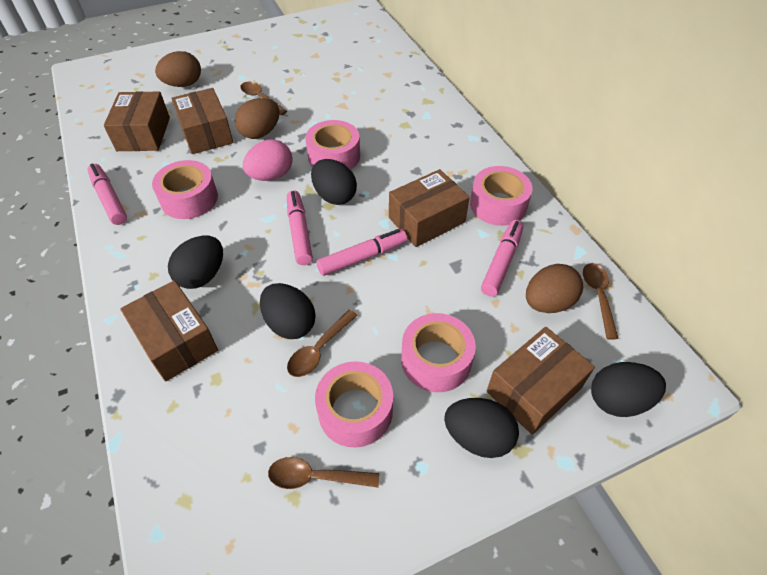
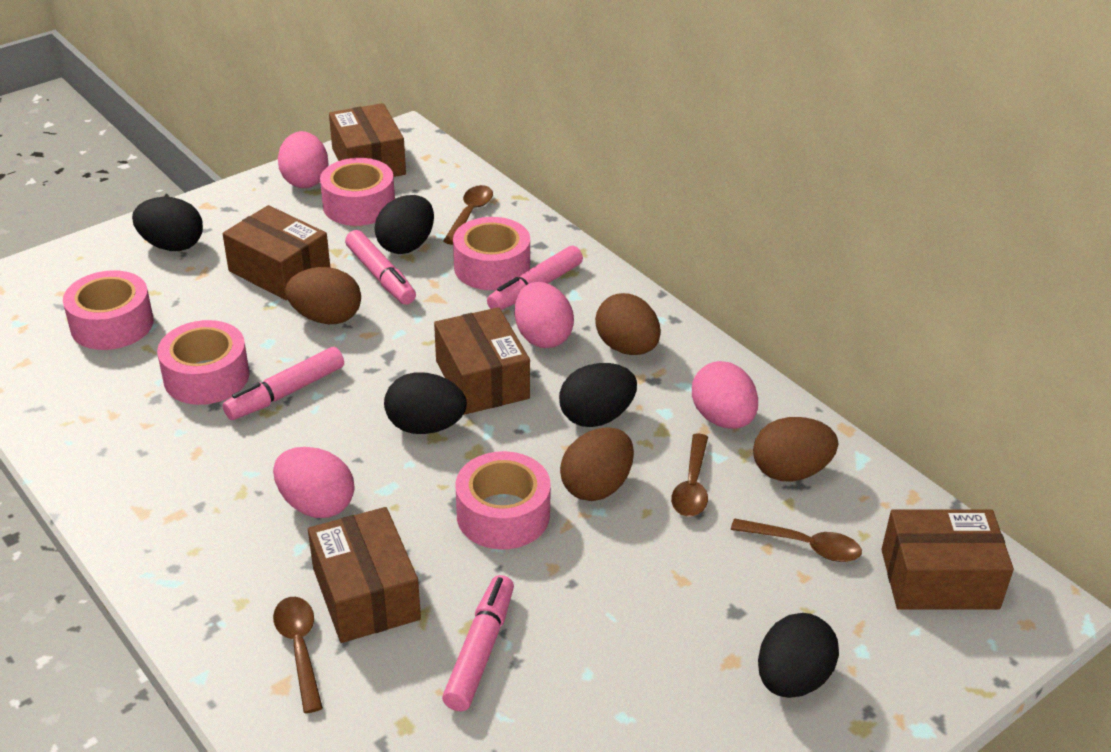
brown egg: 3 -> 4
pink egg: 1 -> 4

